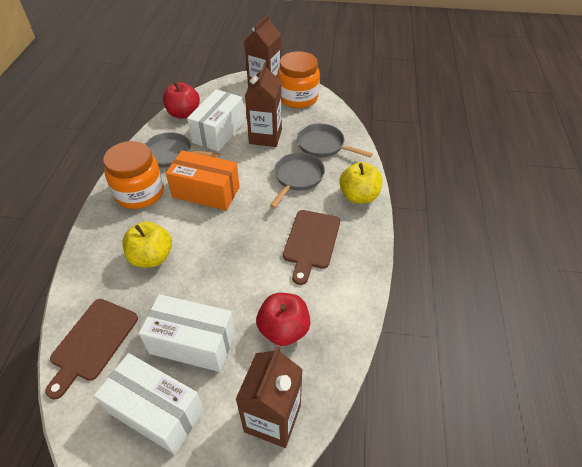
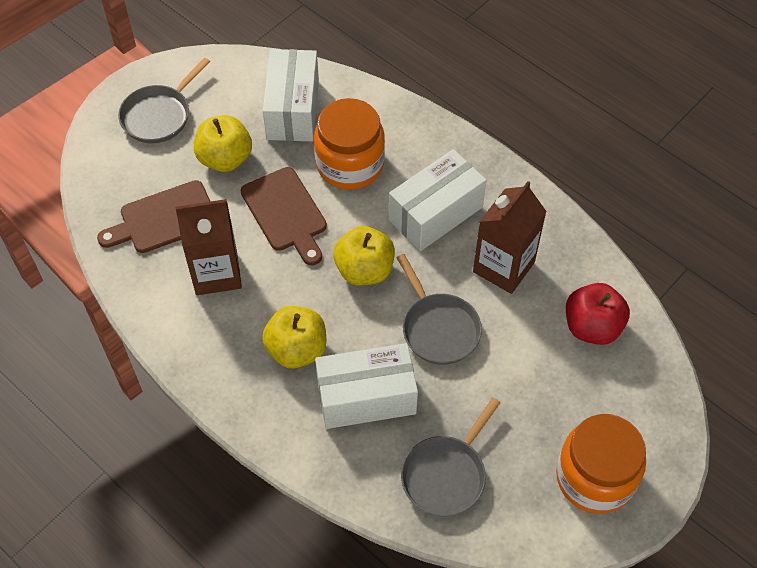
brown carton: 3 -> 2
orange box: 1 -> 0
red apple: 2 -> 1
yellow apple: 2 -> 3

